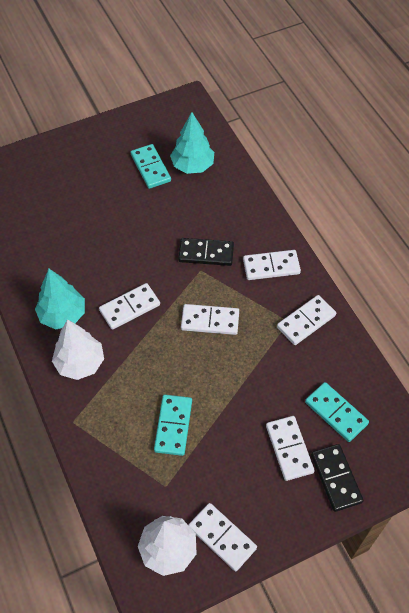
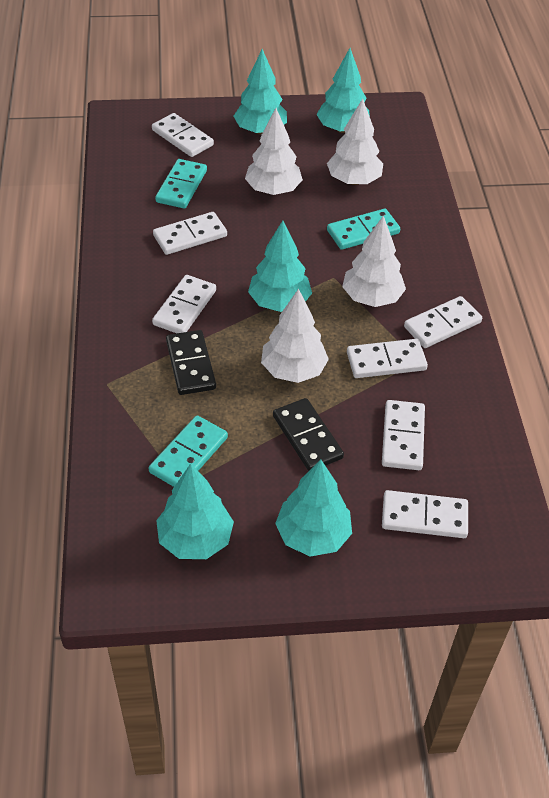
turquoise tree: 2 -> 5
white domino: 6 -> 7
white tree: 2 -> 4

